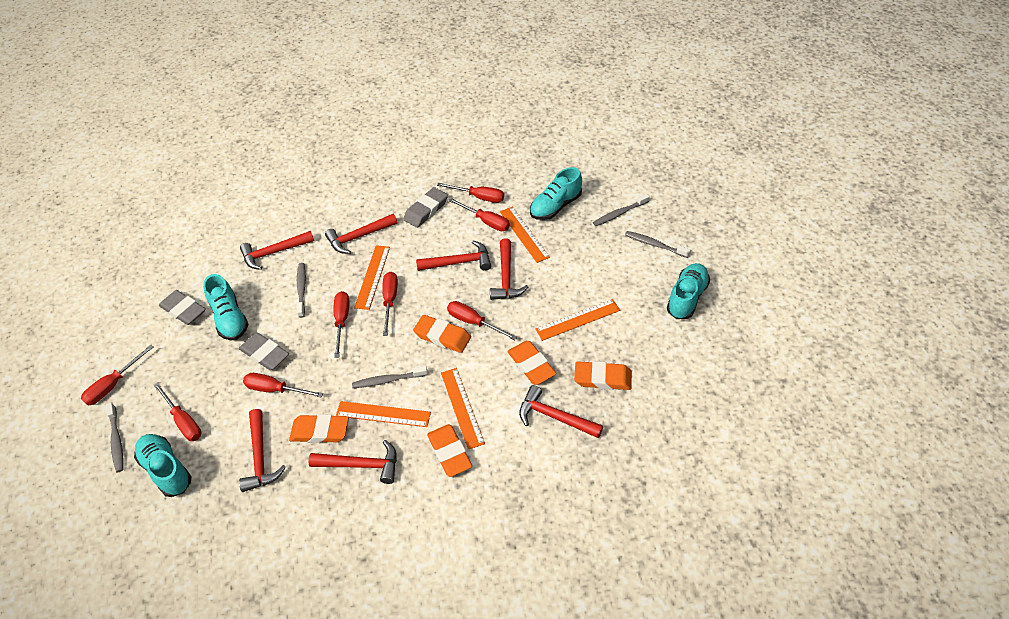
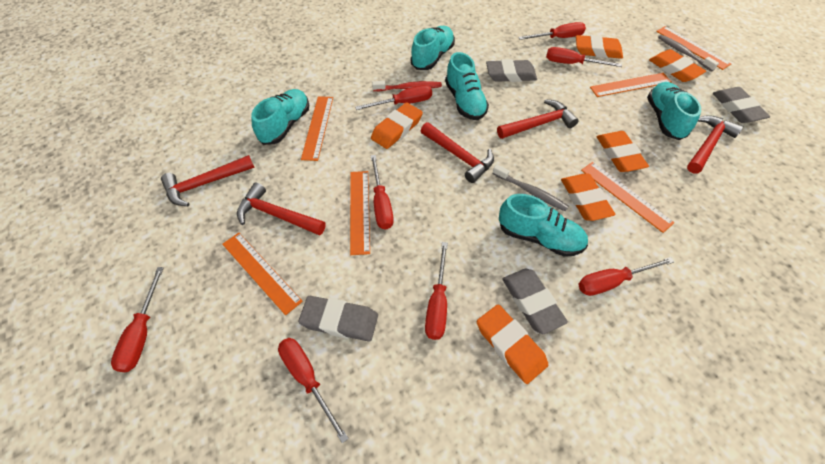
grey eraser: 3 -> 4
grey toothbrush: 5 -> 2
orange eraser: 5 -> 6
orange ruler: 5 -> 6
red hammer: 7 -> 5
red toothbrush: 0 -> 1
turquoise shoe: 4 -> 5

